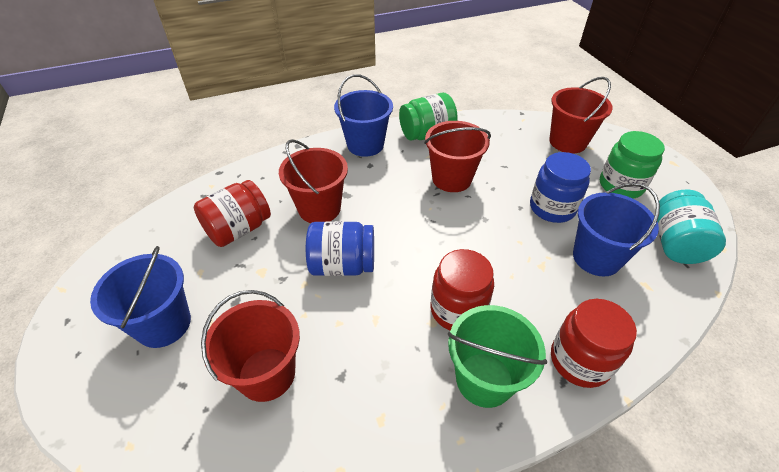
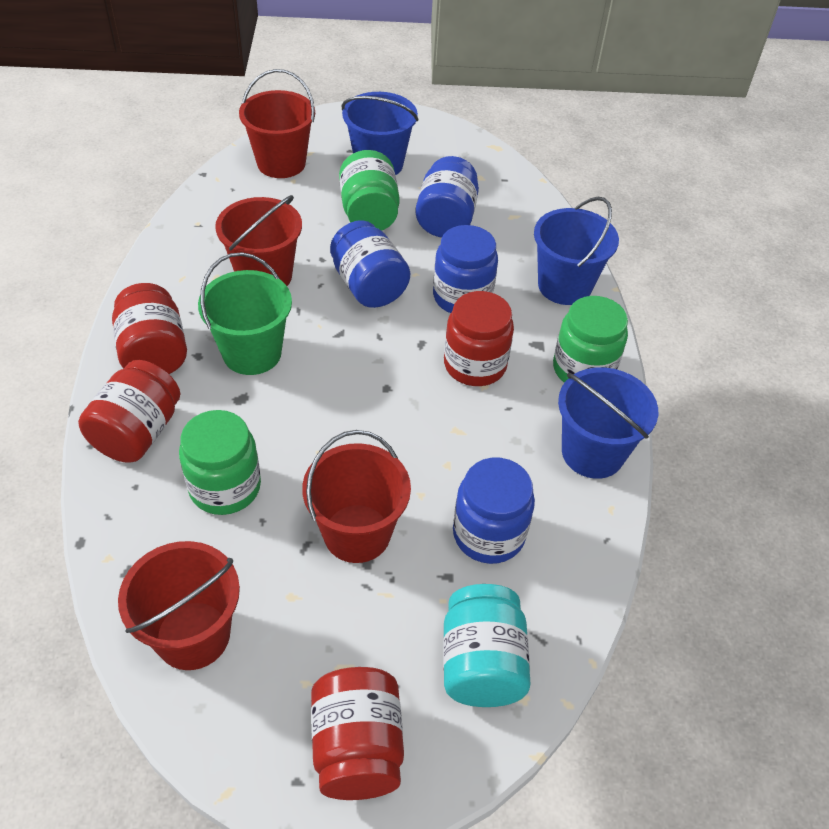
blue jar: 2 -> 4
green jar: 2 -> 3
red jar: 3 -> 4

